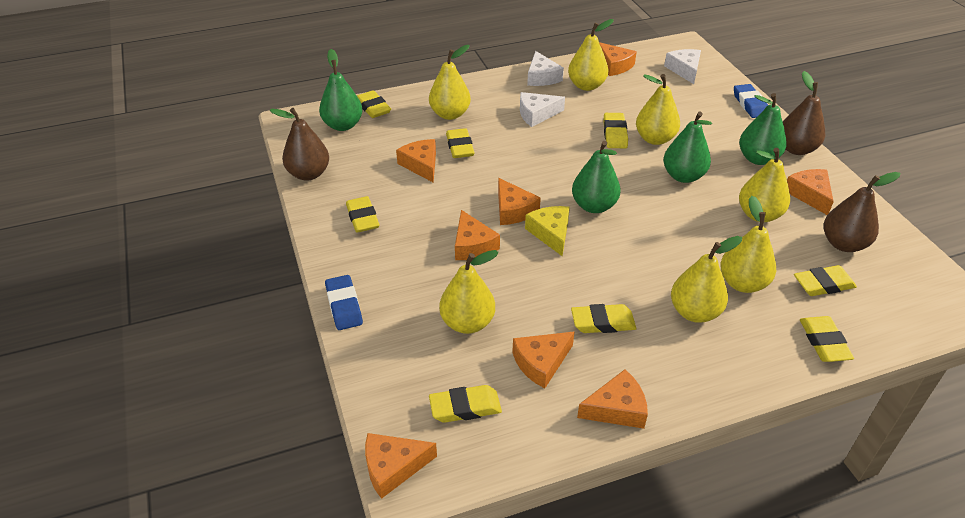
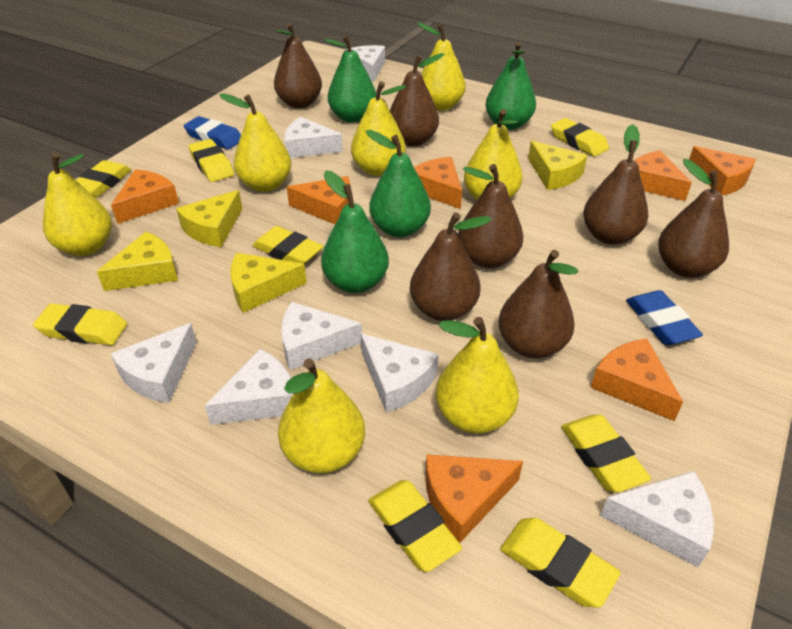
brown pear: 3 -> 7
orange cheese: 8 -> 7
white cheese: 3 -> 7
yellow cheese: 1 -> 4

